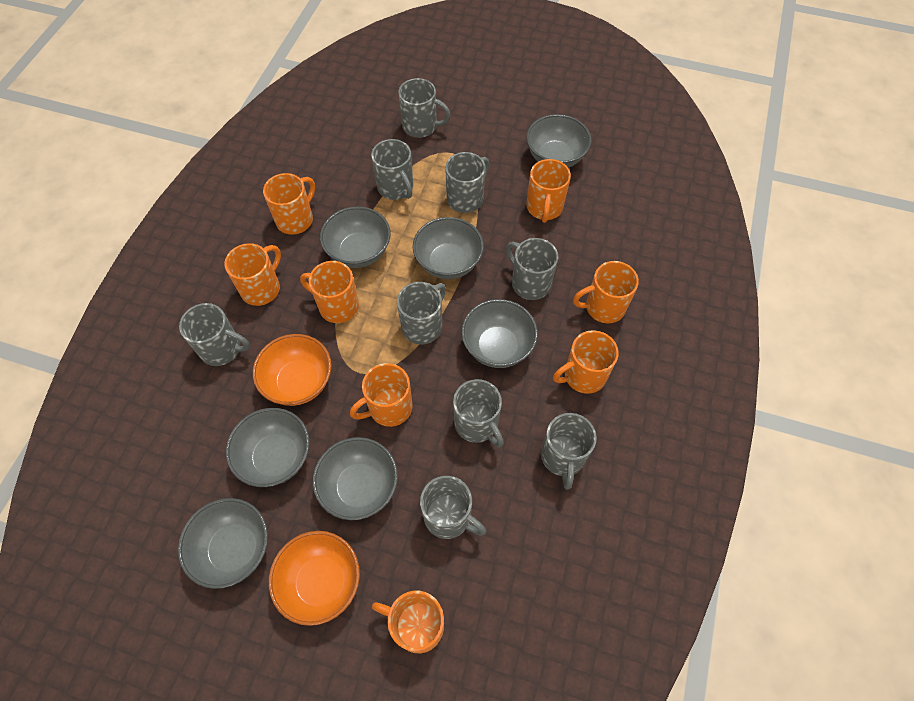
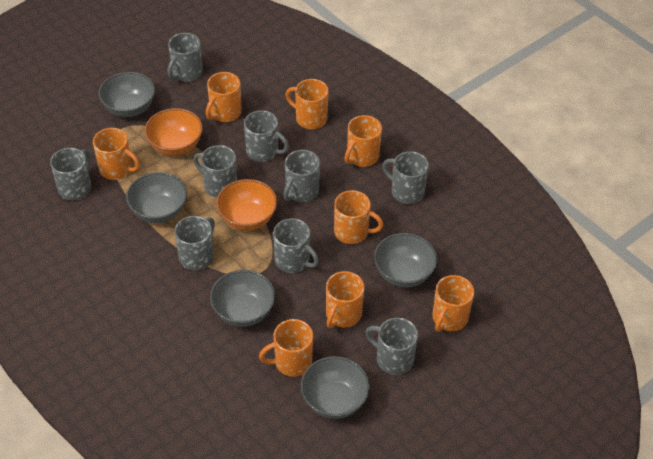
grey bowl: 7 -> 5

